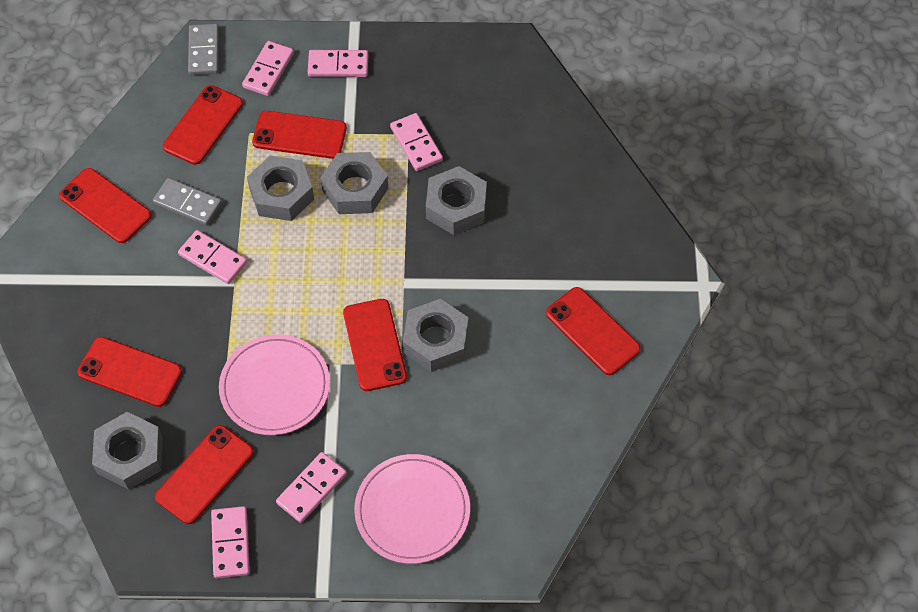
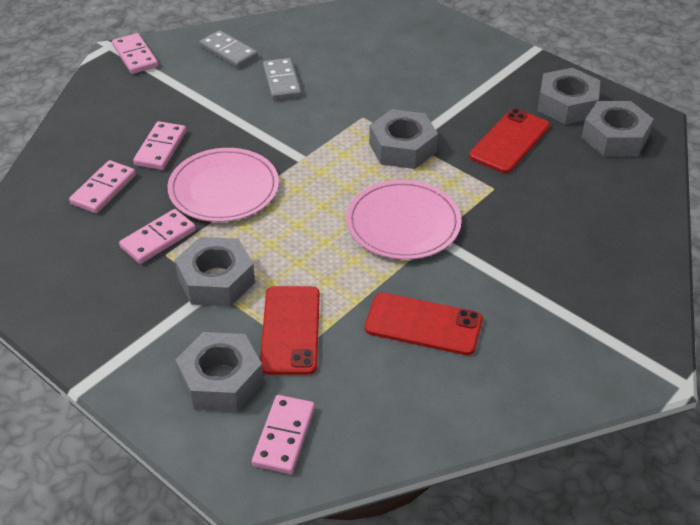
pink domino: 6 -> 5
red phone: 7 -> 3

